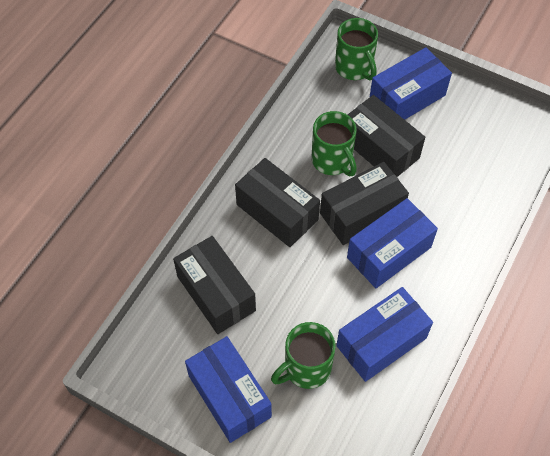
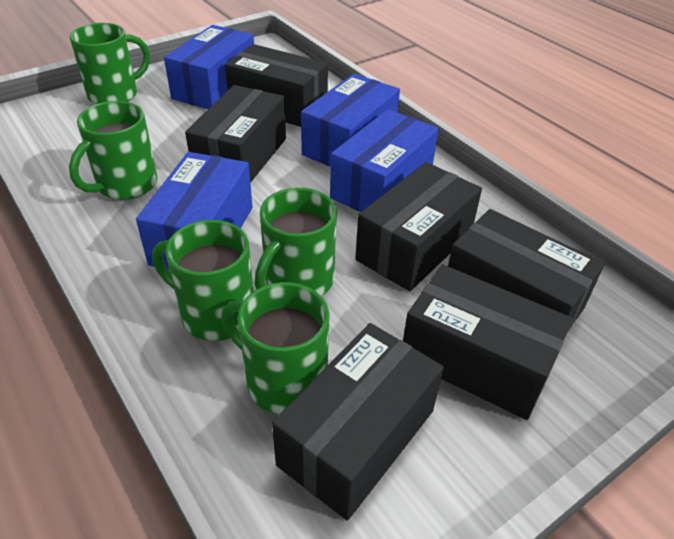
black box: 4 -> 6
green mug: 3 -> 5

